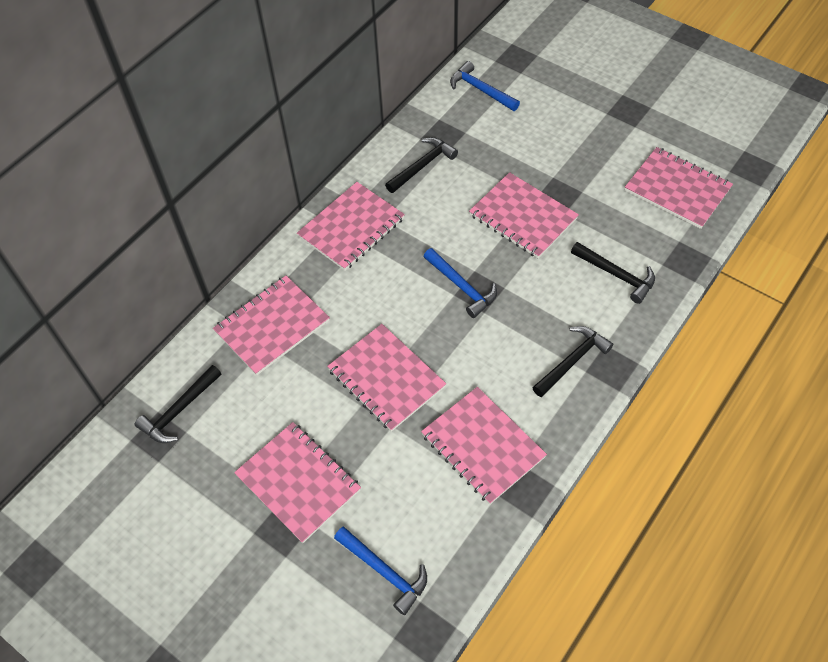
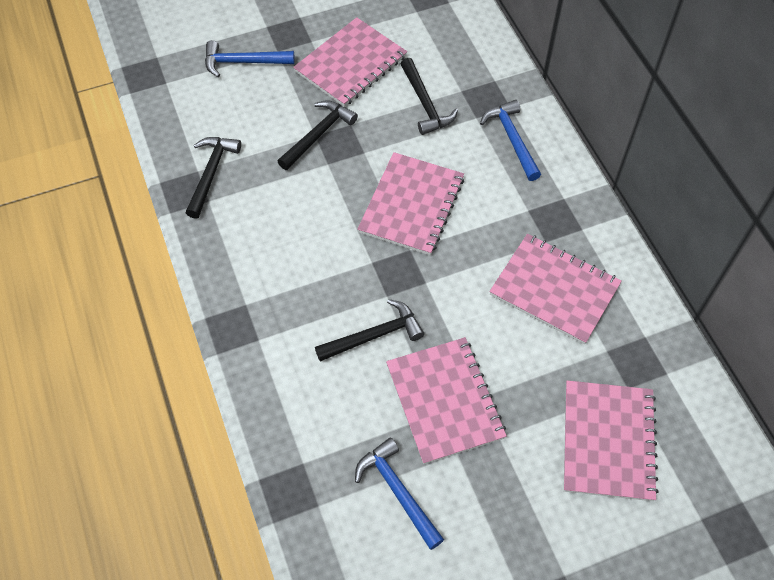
pink notebook: 7 -> 5

